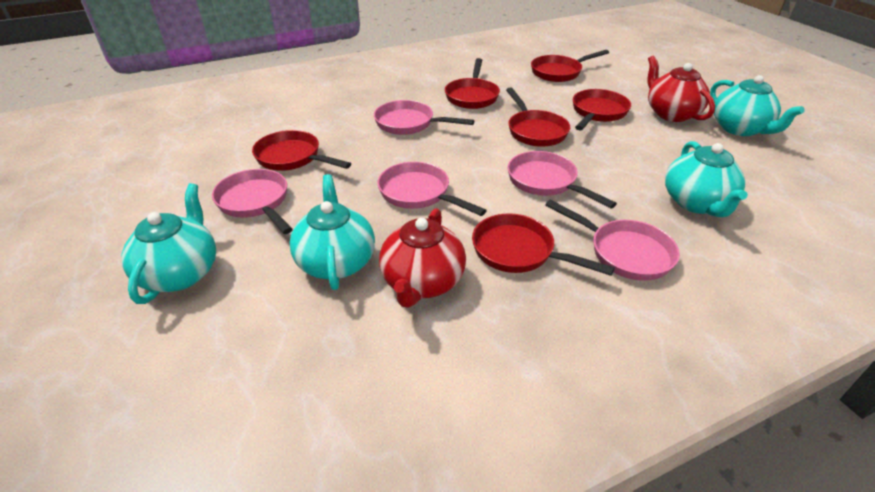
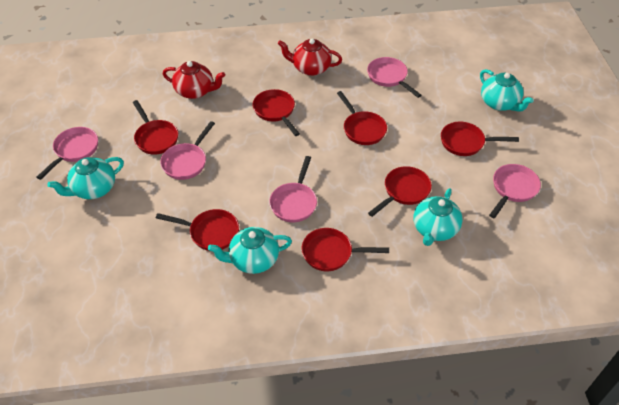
red pan: 6 -> 7

